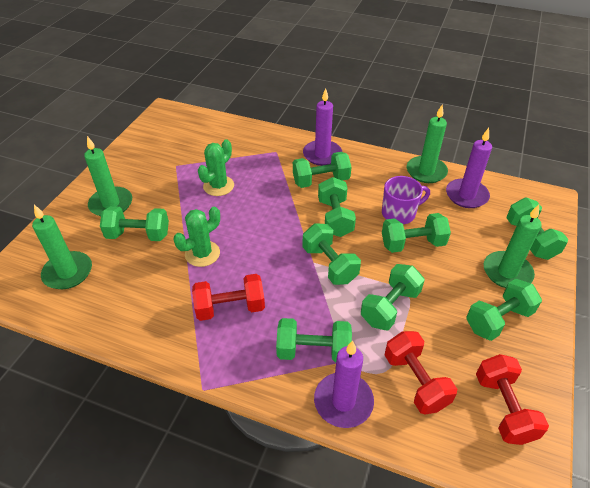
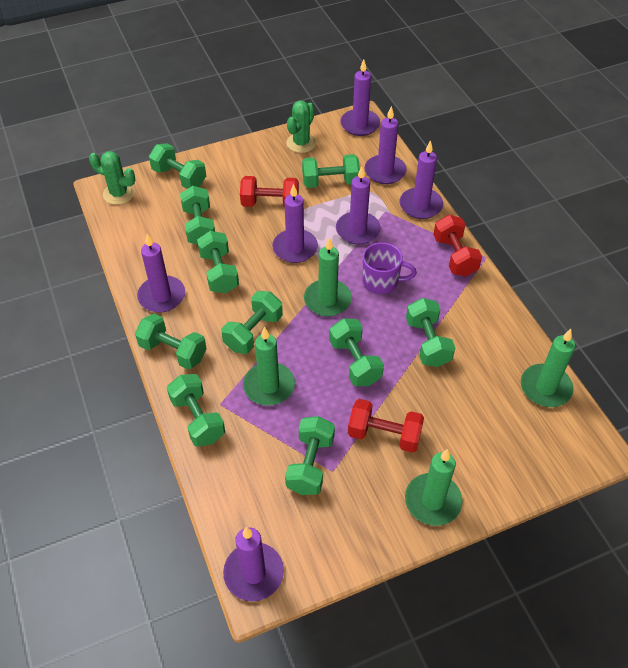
green dumbbell: 9 -> 10
purple candle: 3 -> 7

